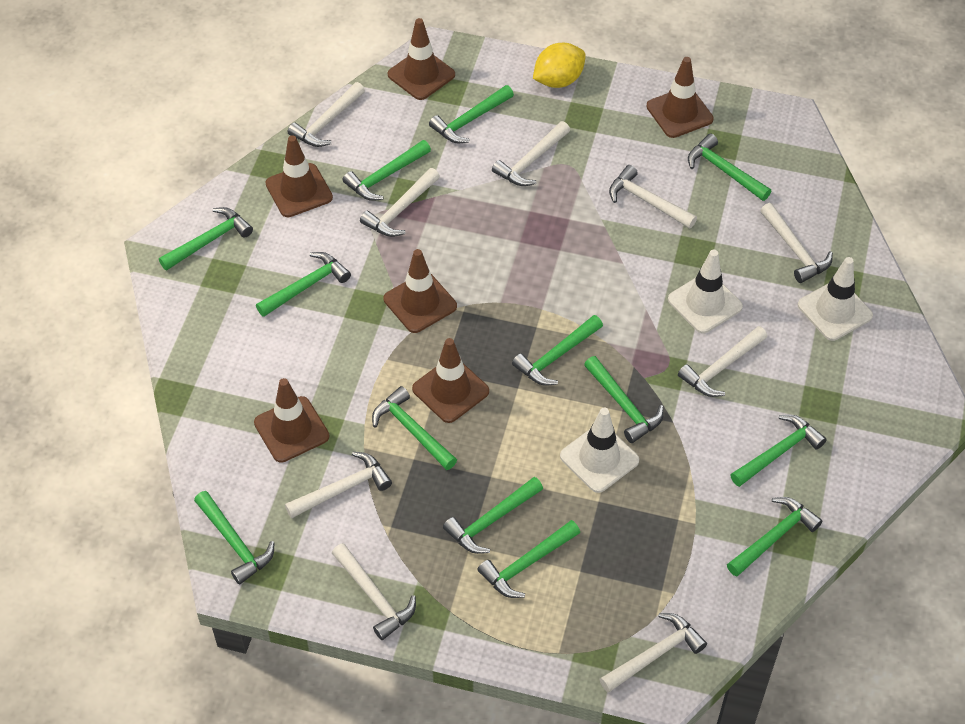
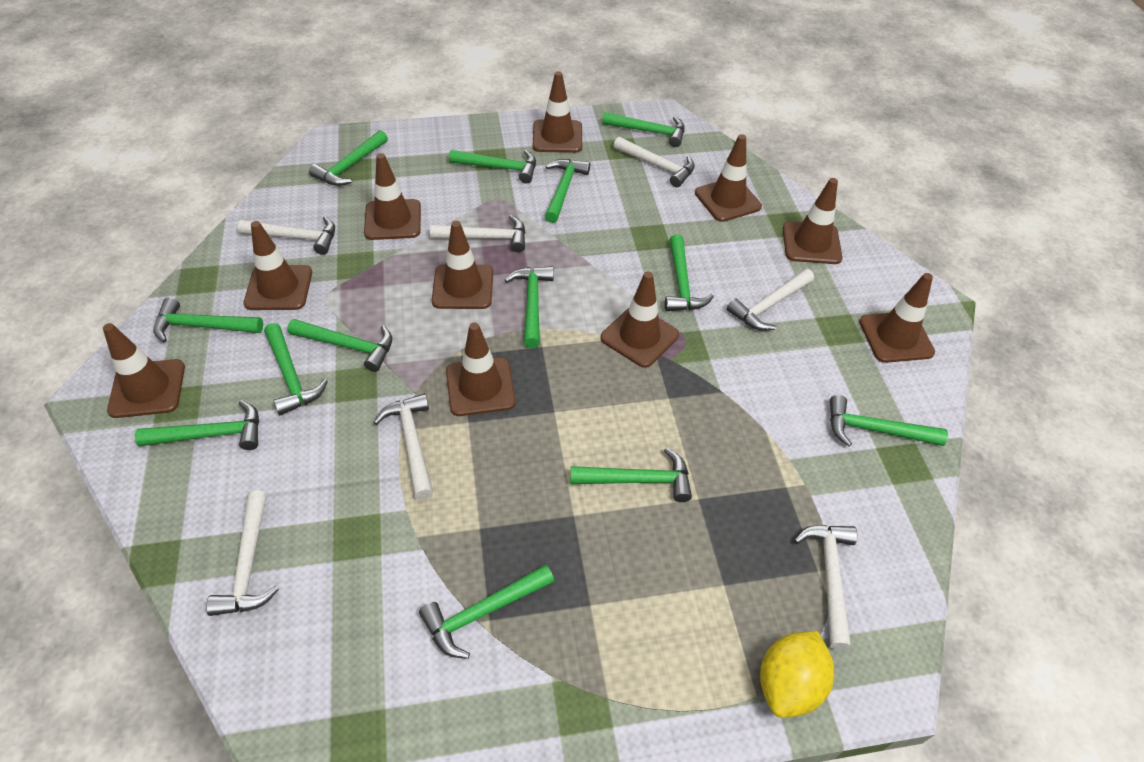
brown traffic cone: 6 -> 10
white hammer: 9 -> 7
white traffic cone: 3 -> 0

